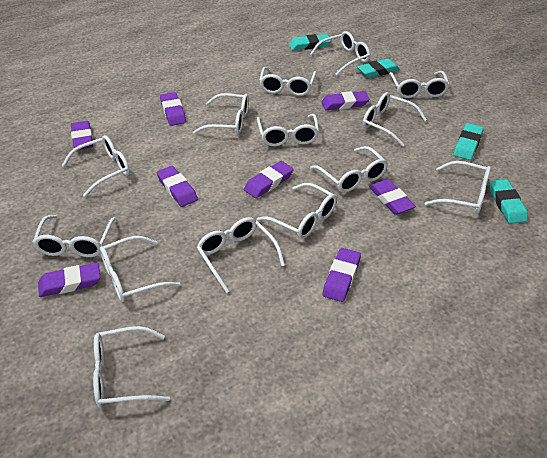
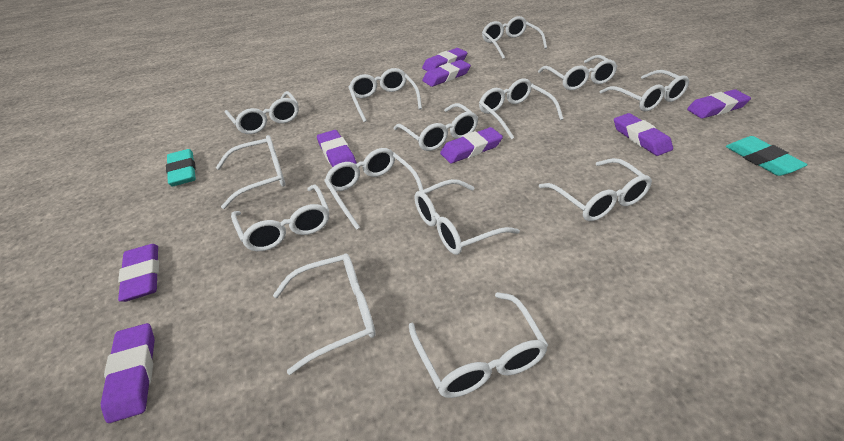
turquoise eraser: 4 -> 2

